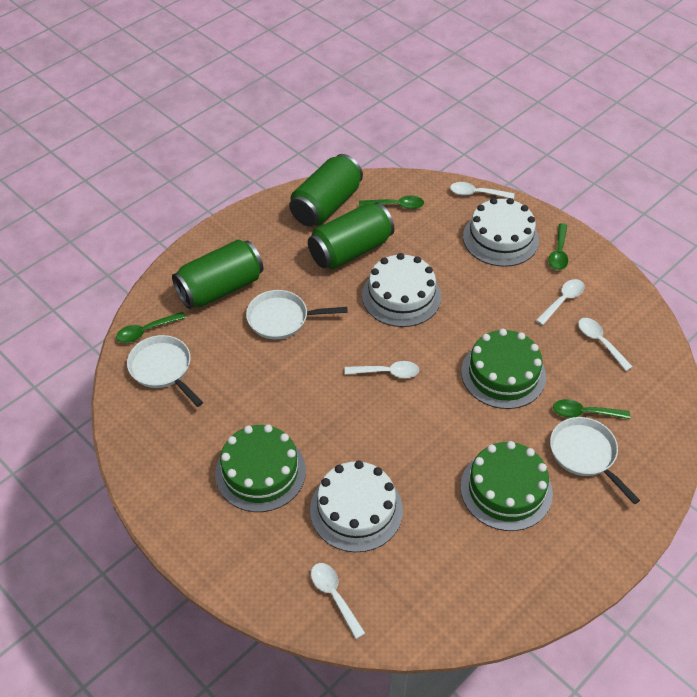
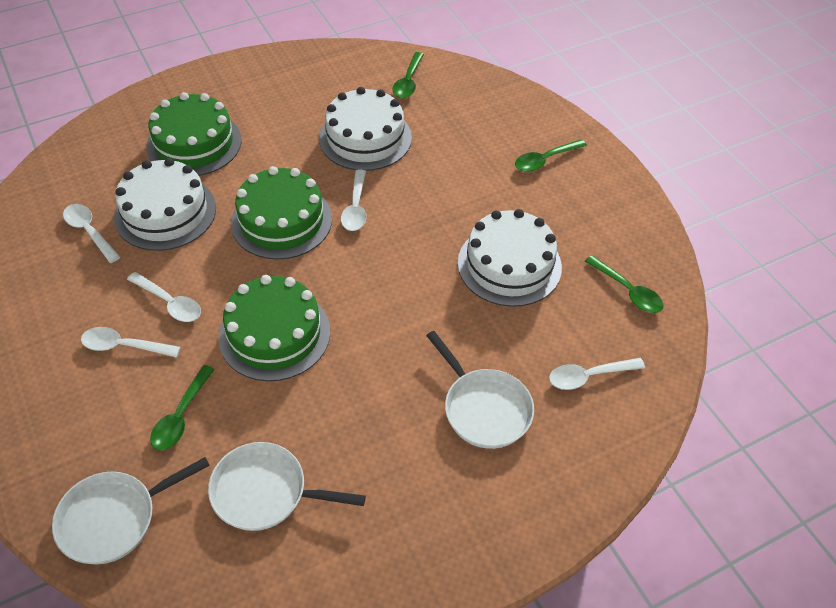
green can: 3 -> 0

